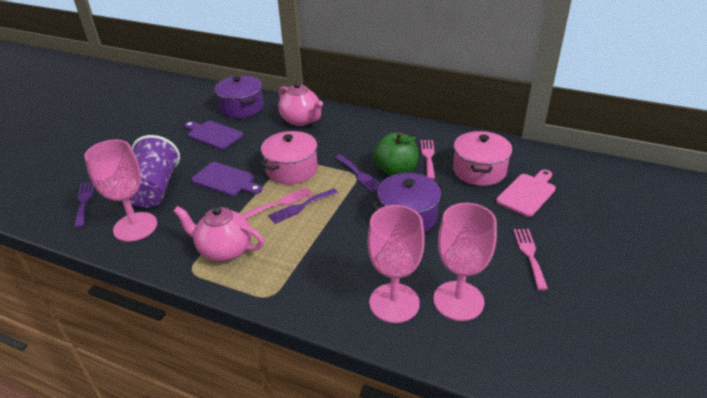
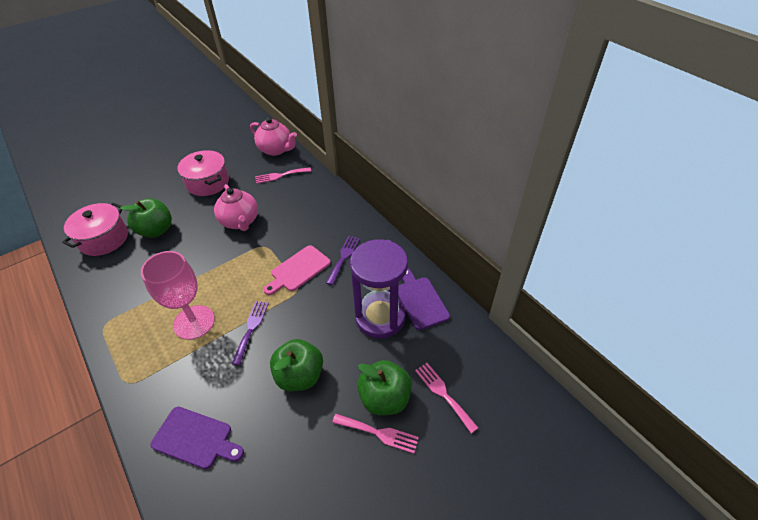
green apple: 1 -> 3
pink goblet: 3 -> 1
purple cup: 1 -> 0
purple fork: 3 -> 2
purple hourglass: 0 -> 1
purple pot: 2 -> 0

